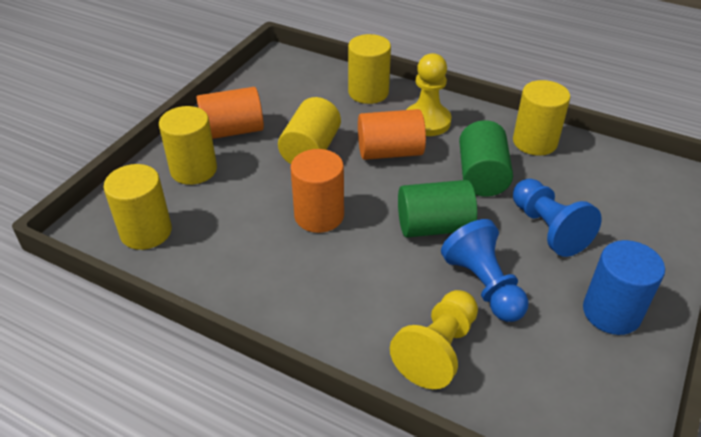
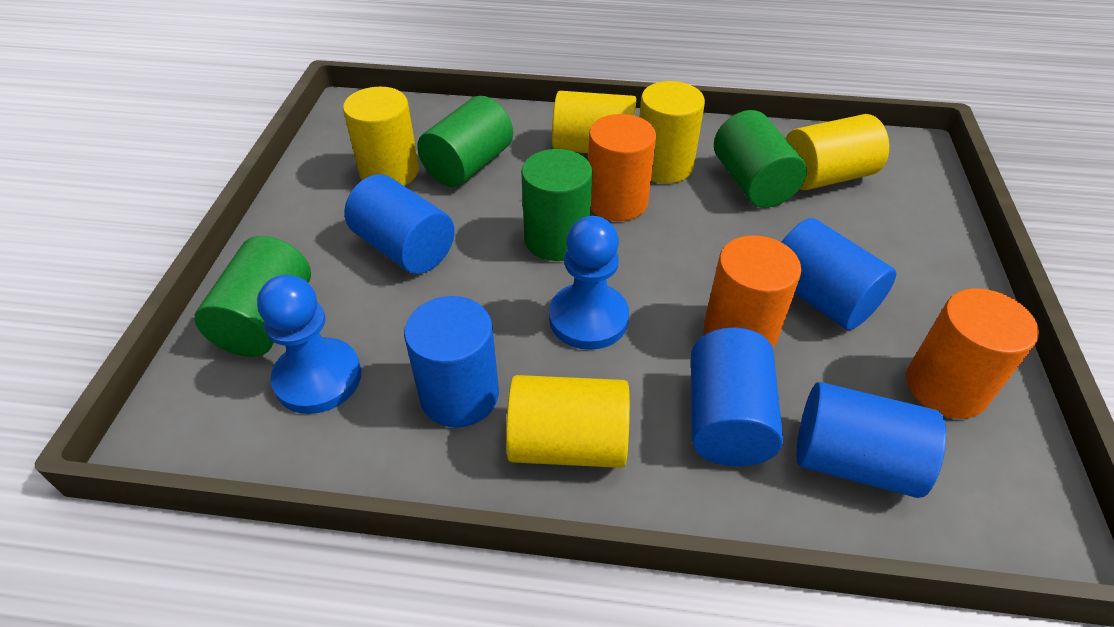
blue cylinder: 1 -> 5
green cylinder: 2 -> 4
yellow pawn: 2 -> 0

